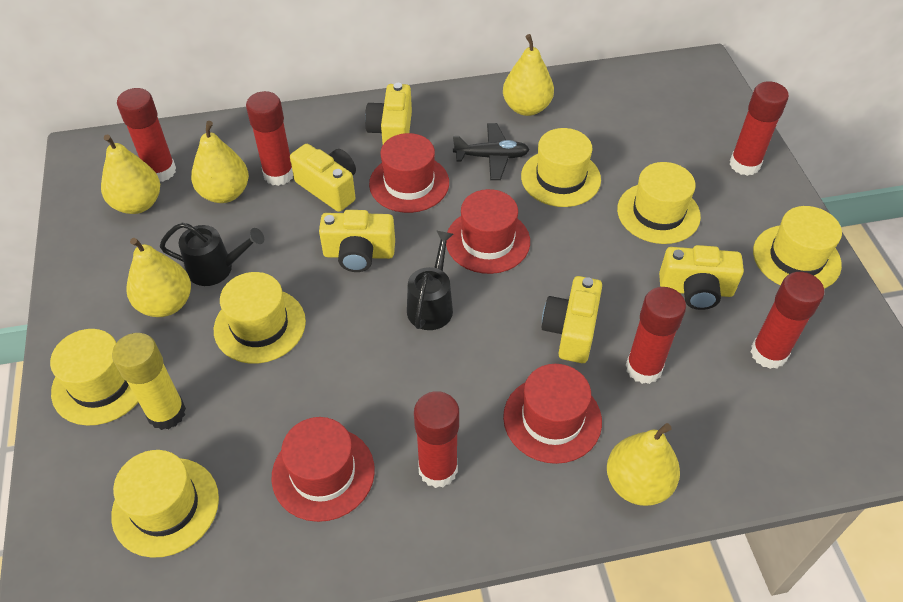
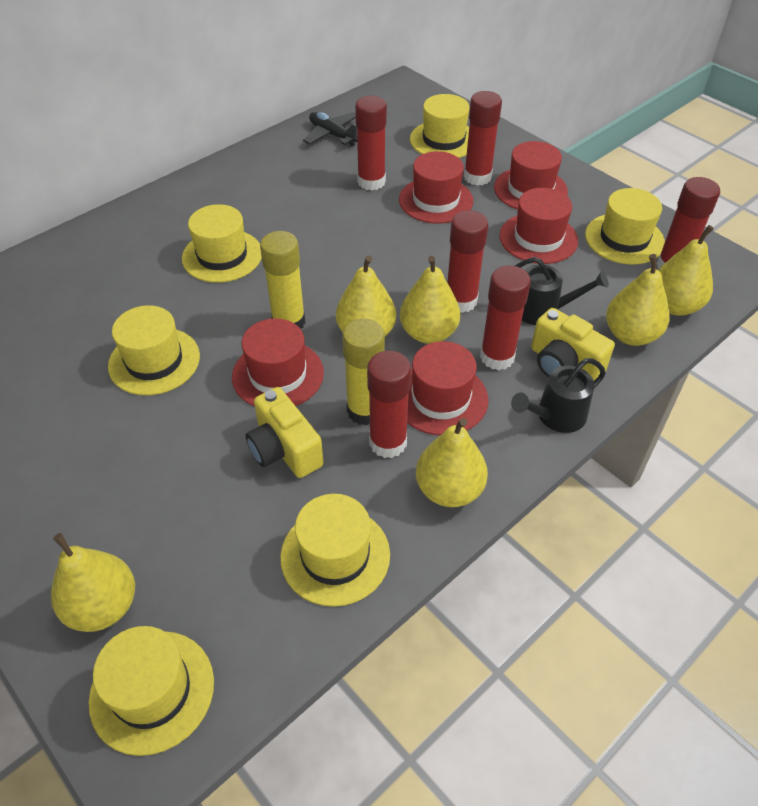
red hat: 4 -> 5
yellow camera: 5 -> 2
yellow glue stick: 1 -> 2
yellow pear: 5 -> 6

